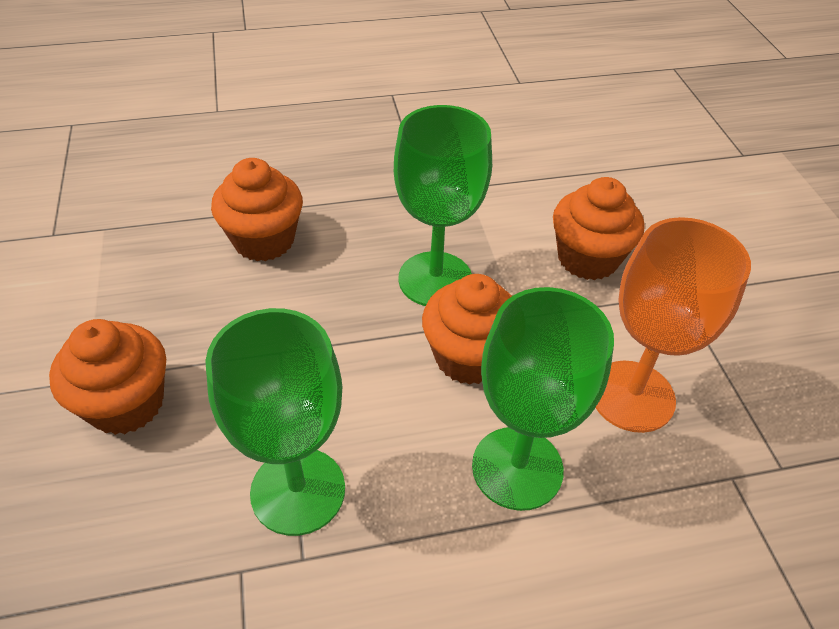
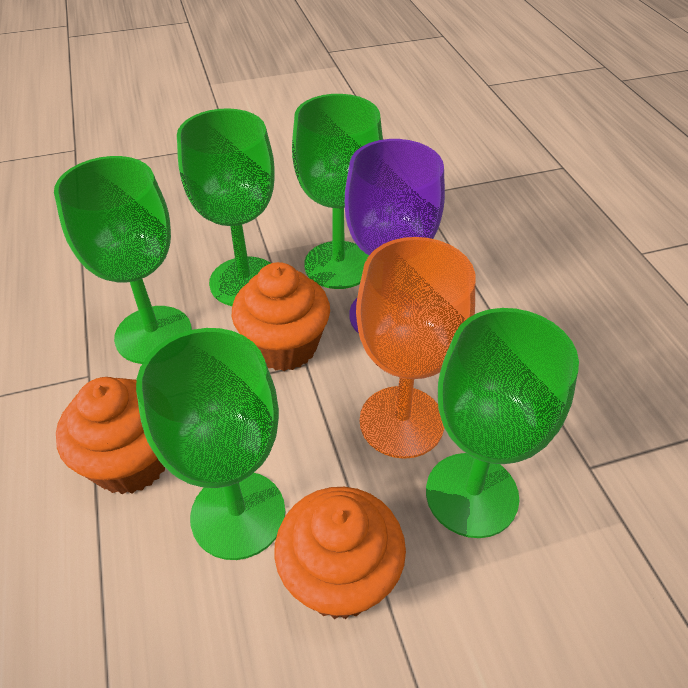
green goblet: 3 -> 5
orange cupcake: 4 -> 3
purple goblet: 0 -> 1

